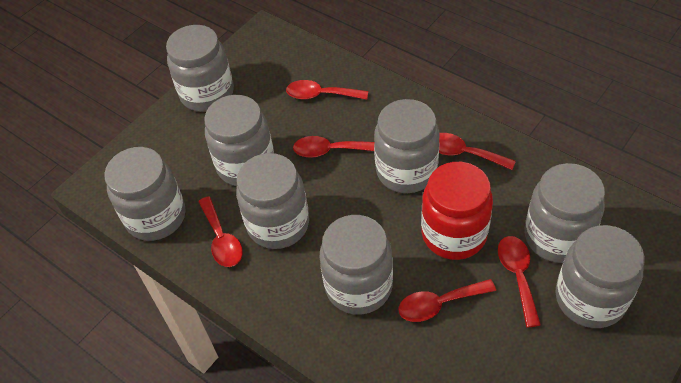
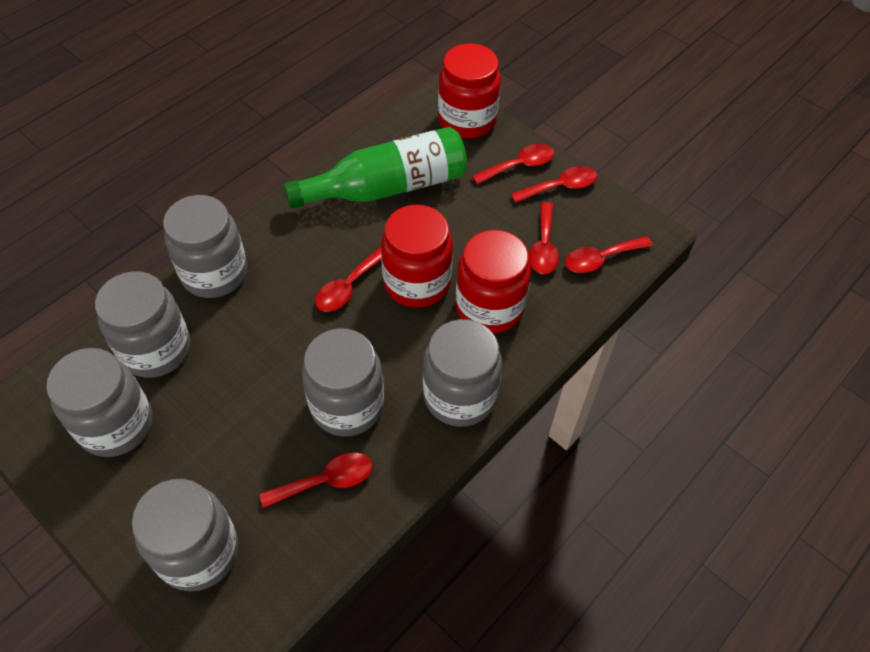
green bottle: 0 -> 1
grey jar: 8 -> 6
red jar: 1 -> 3

